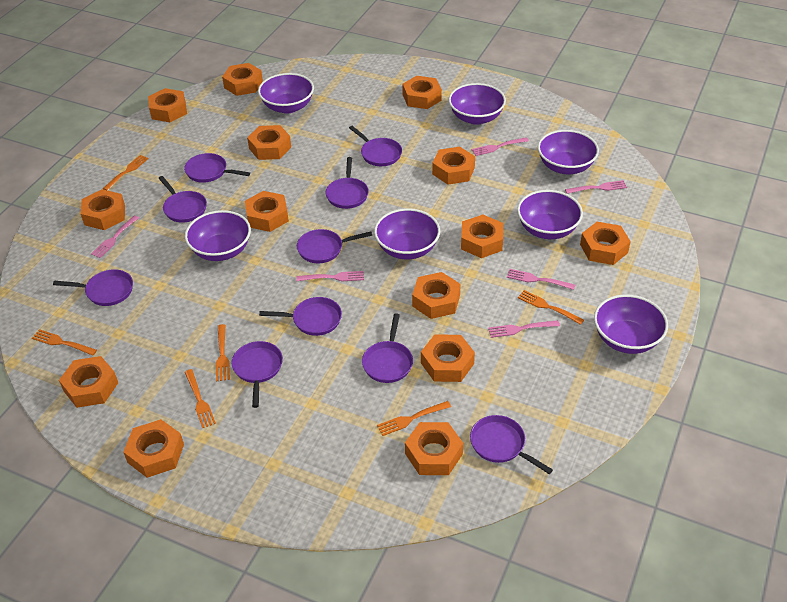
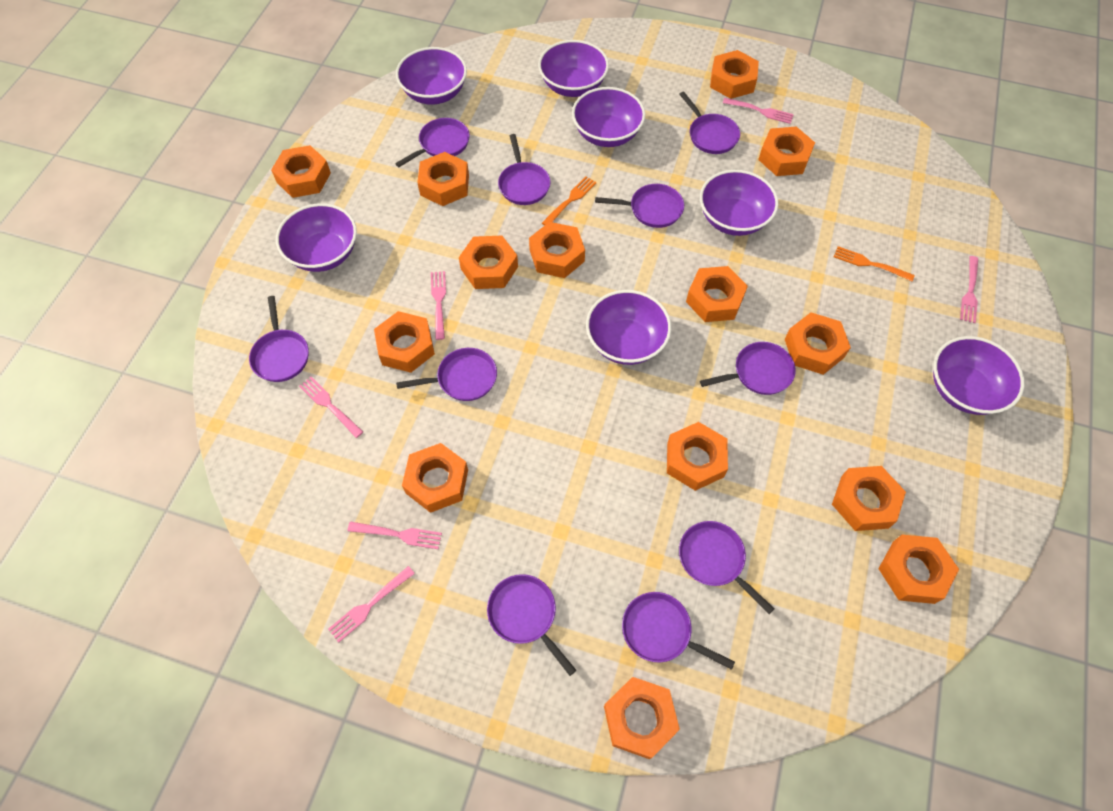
orange fork: 6 -> 2

